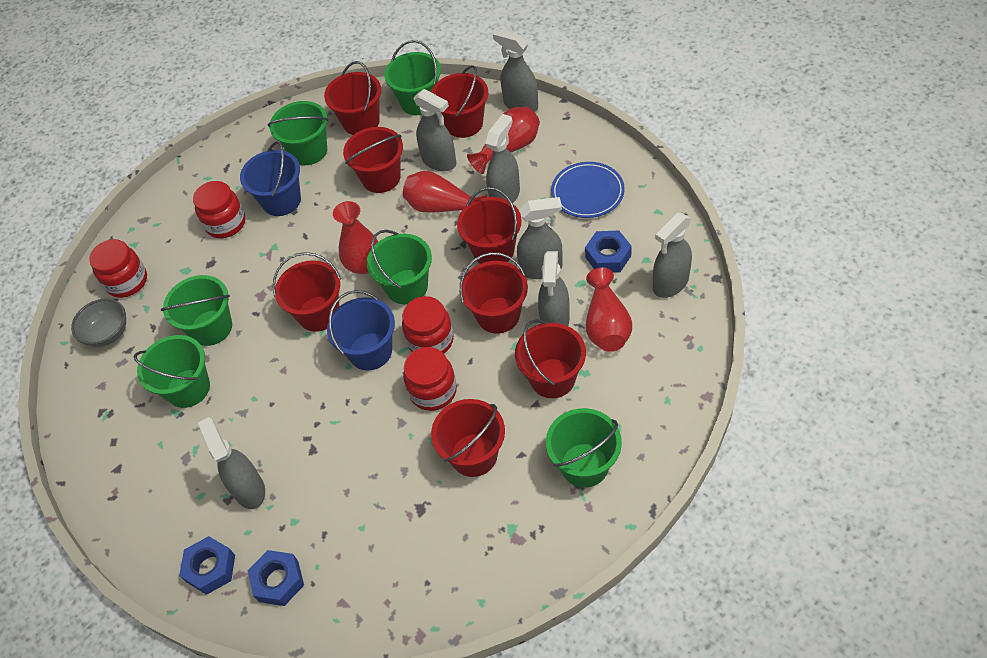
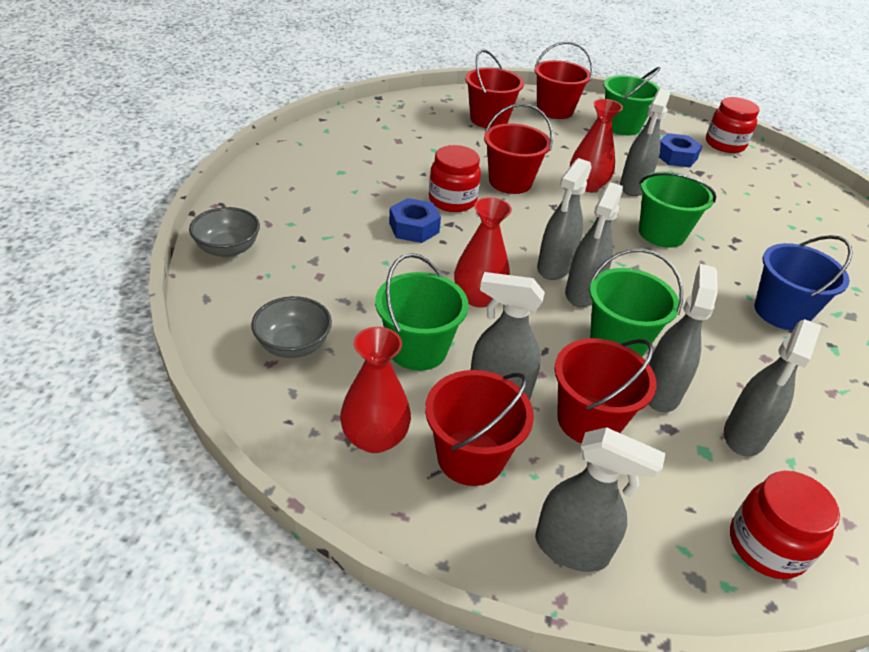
blue bucket: 2 -> 1
blue nut: 3 -> 2
blue plate: 1 -> 0
green bucket: 6 -> 4
grey bowl: 1 -> 2
red bucket: 8 -> 5
red jar: 4 -> 3
red vase: 4 -> 3

